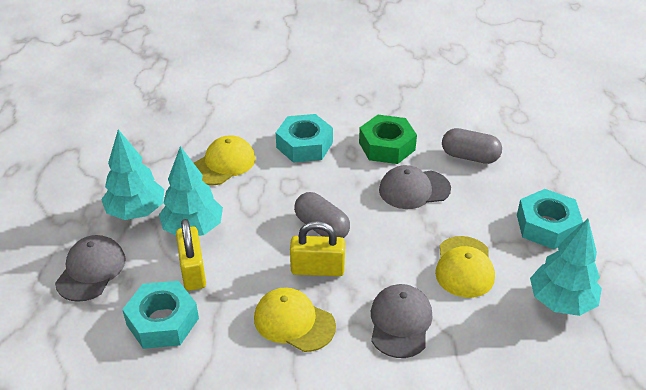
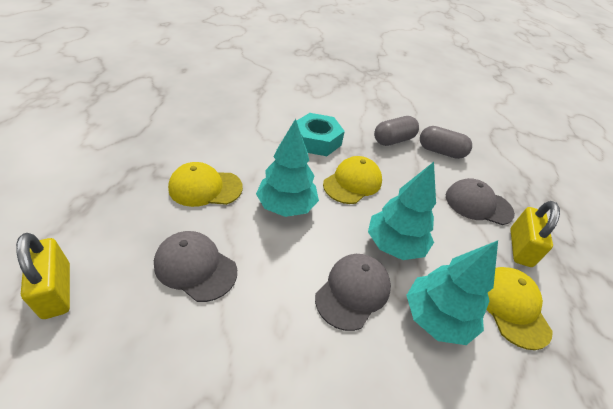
green nut: 1 -> 0
turquoise nut: 3 -> 1

